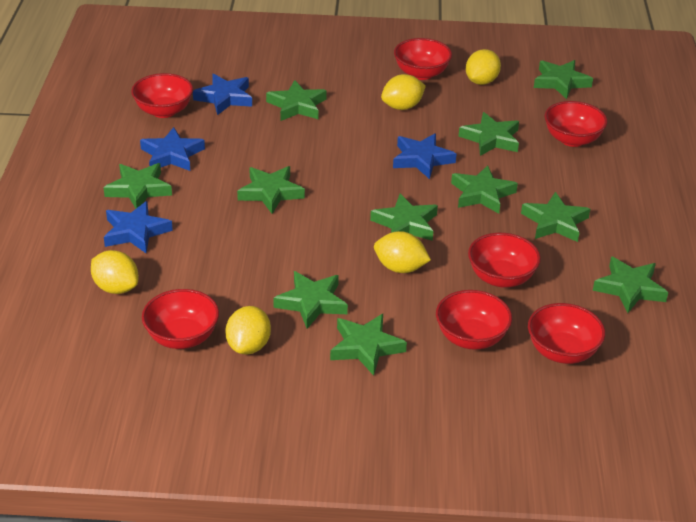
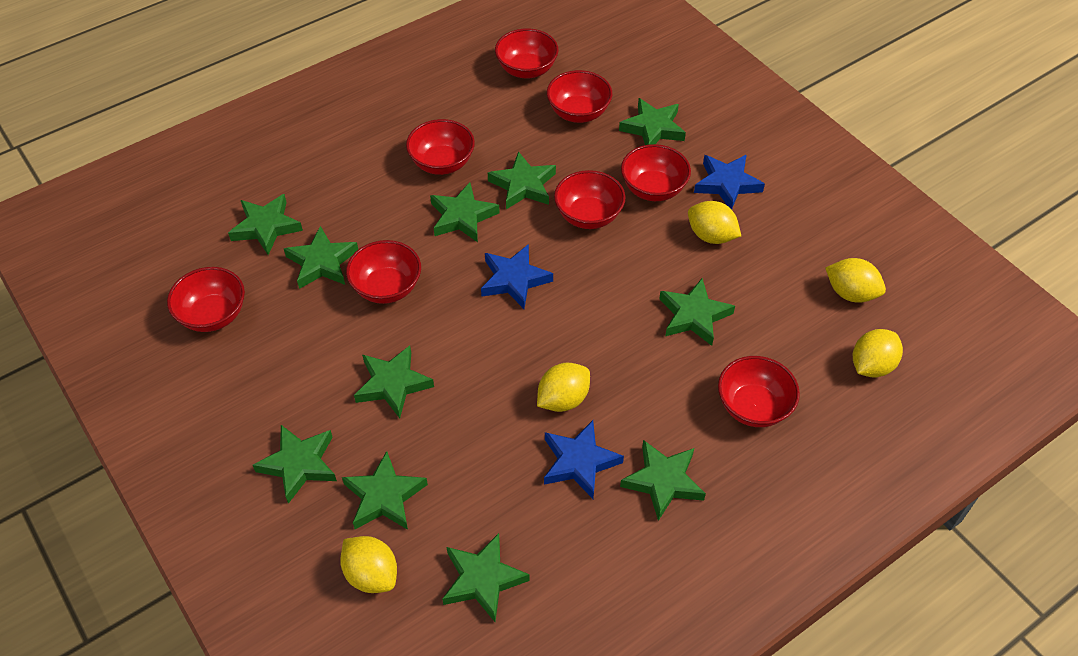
blue star: 4 -> 3
red bowl: 7 -> 8

